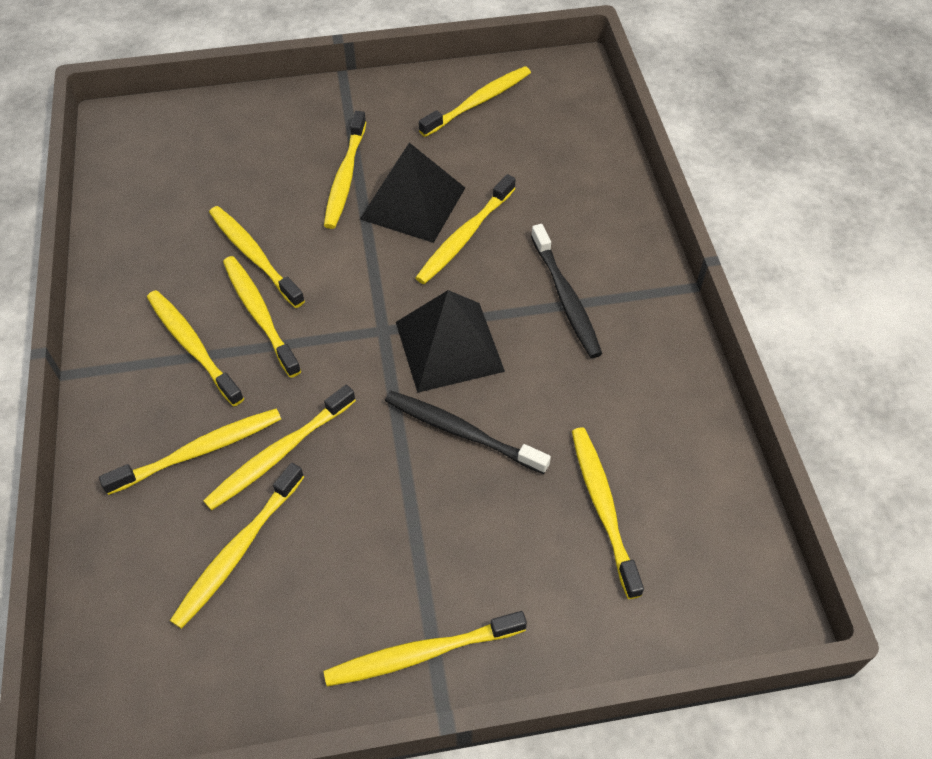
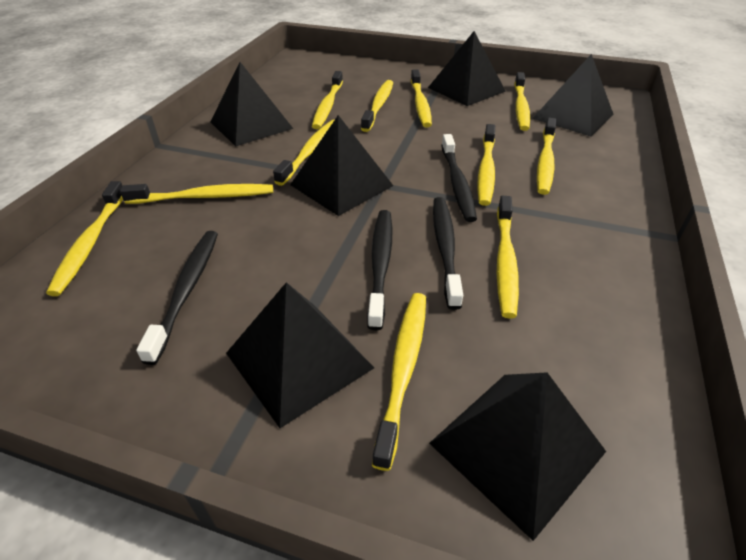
black pyramid: 2 -> 6
black toothbrush: 2 -> 4

